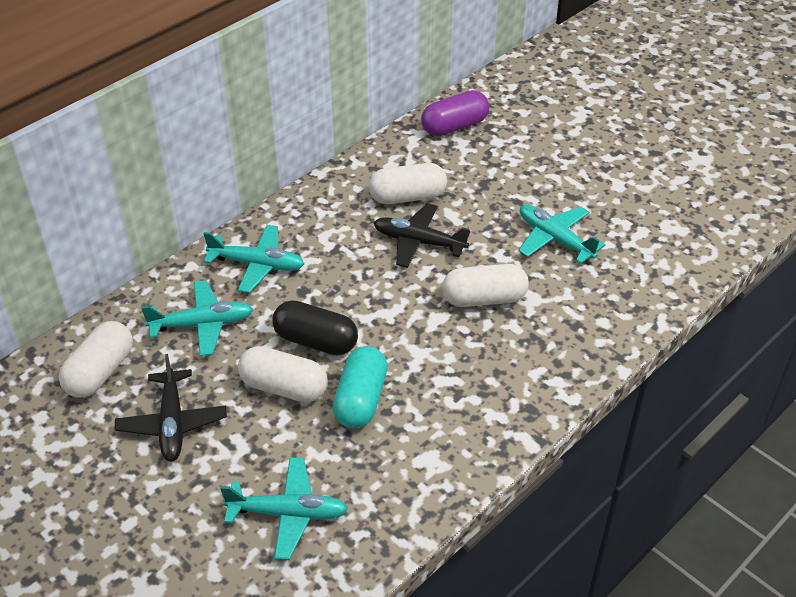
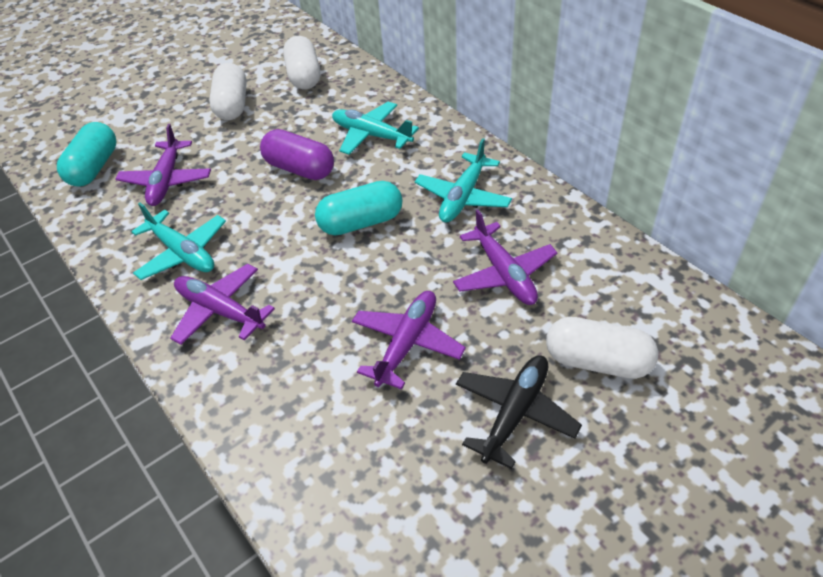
black capsule: 1 -> 0
black plane: 2 -> 1
purple plane: 0 -> 4
turquoise capsule: 1 -> 2
turquoise plane: 4 -> 3
white capsule: 4 -> 3

